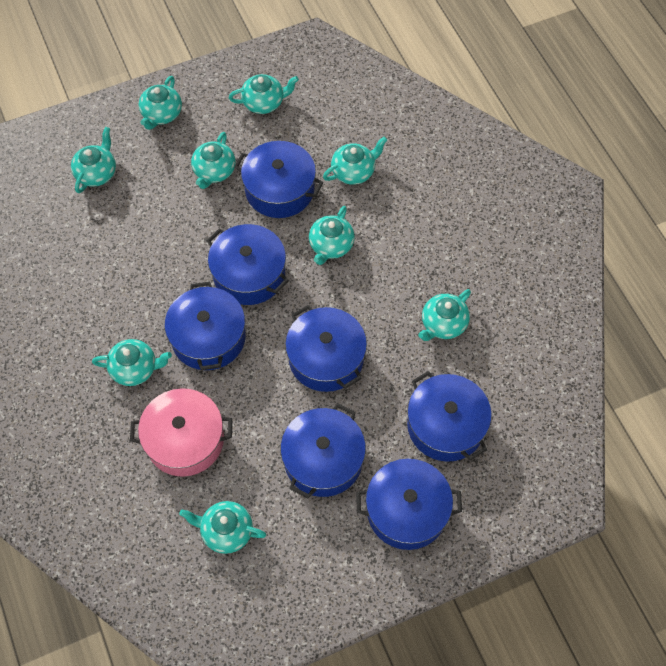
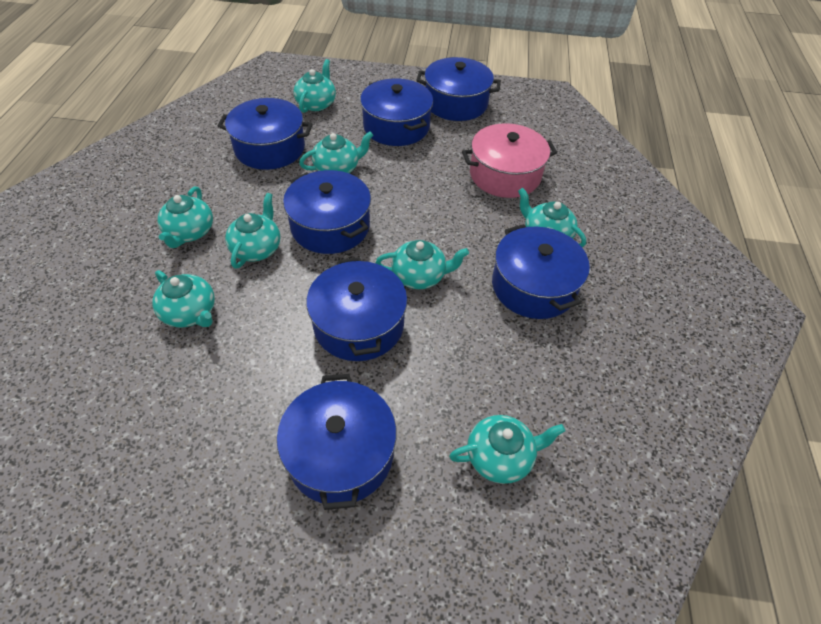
turquoise teapot: 9 -> 8

